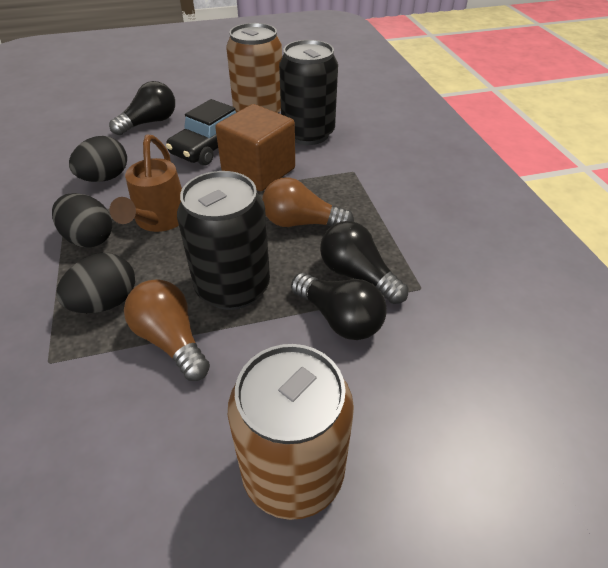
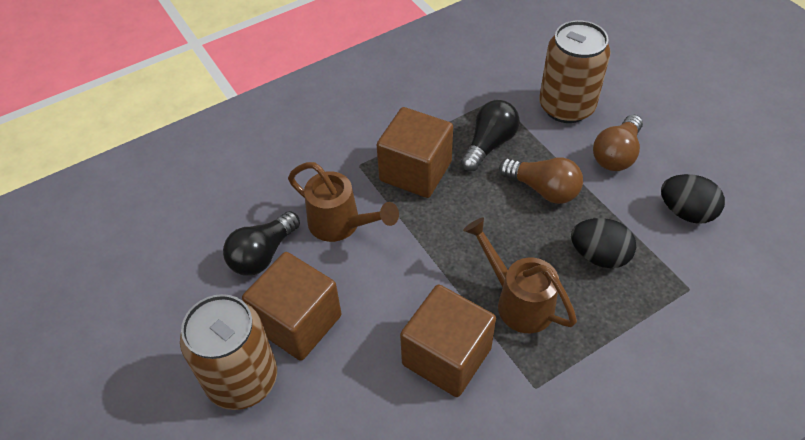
black can: 2 -> 0
black car: 1 -> 0
black egg: 3 -> 2
black light bulb: 3 -> 2
brown cube: 1 -> 3
brown watering can: 1 -> 2

